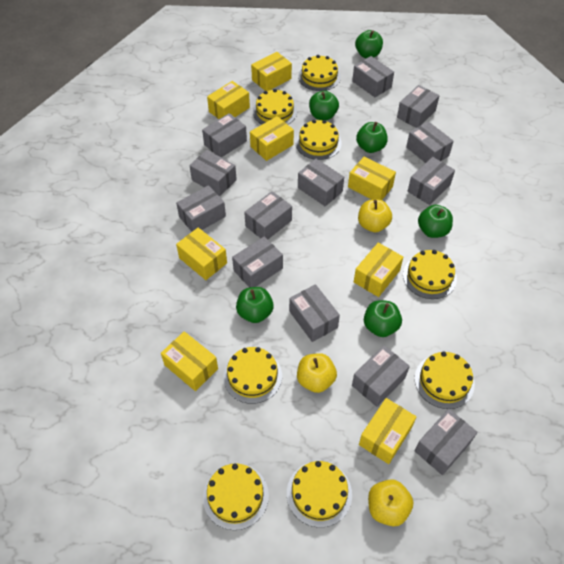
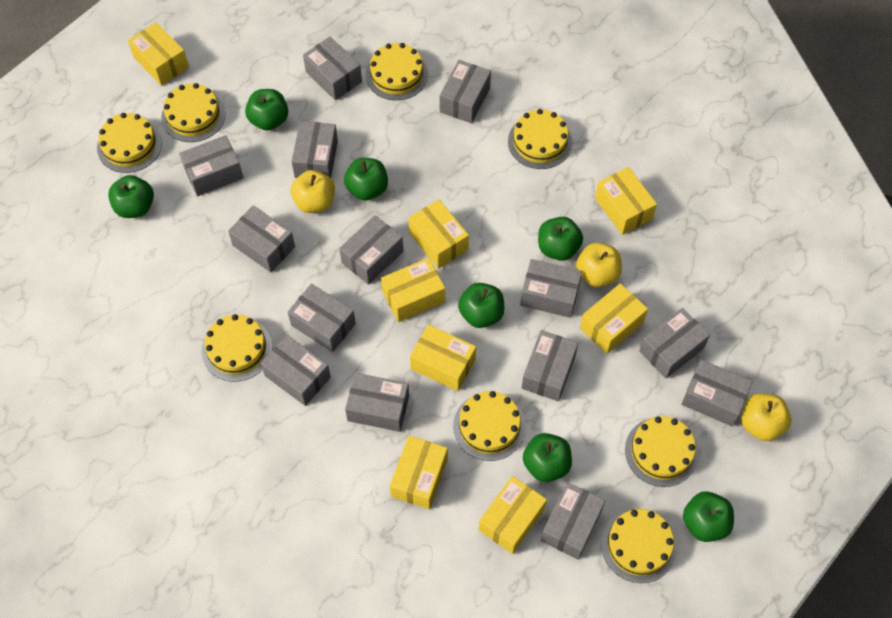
green apple: 6 -> 7
grey box: 13 -> 14

